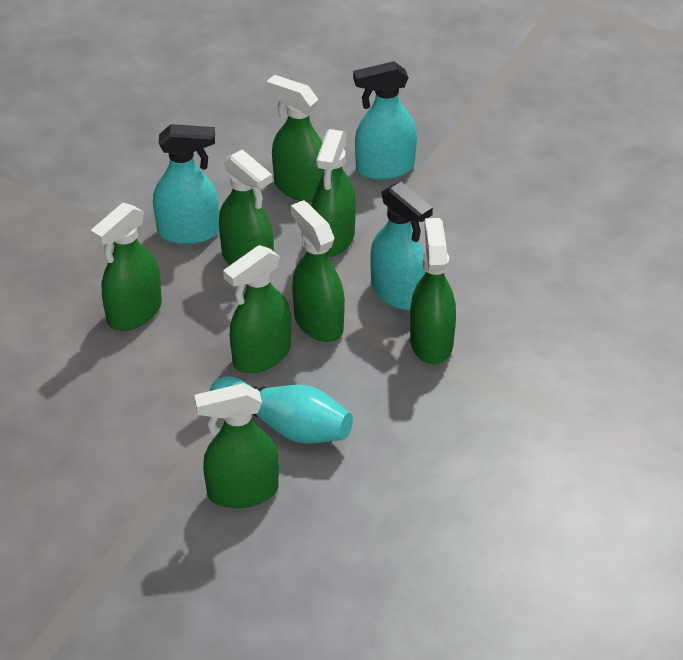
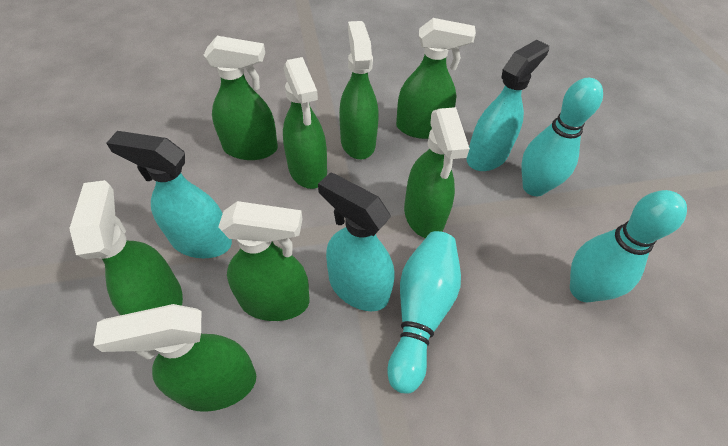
turquoise bowling pin: 1 -> 3

